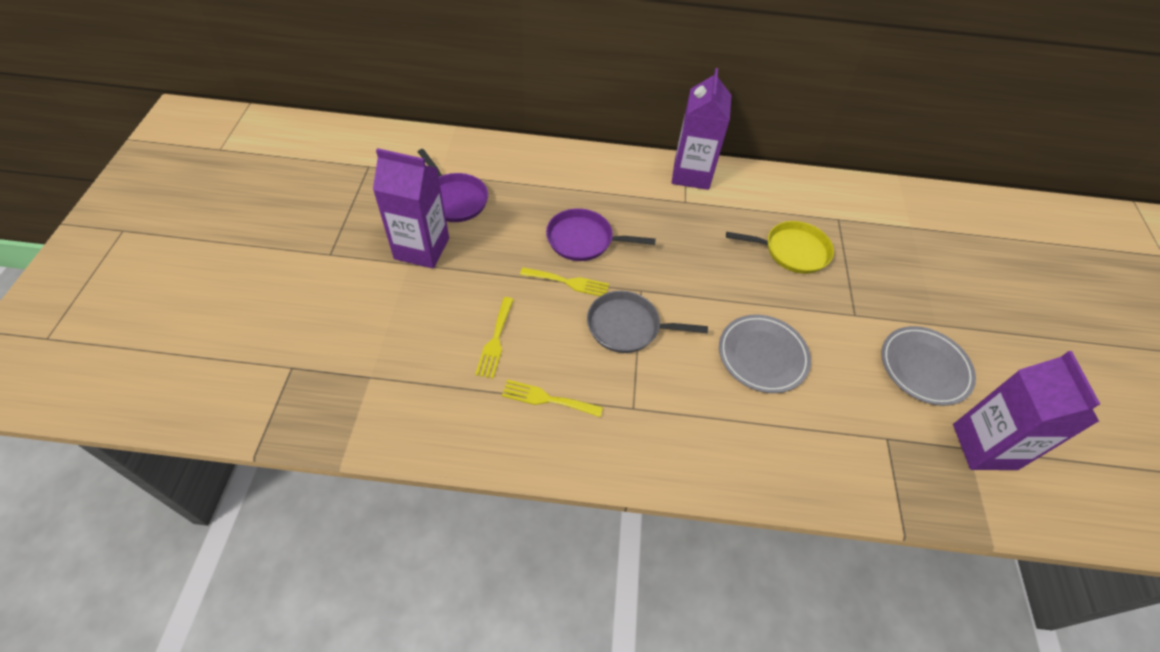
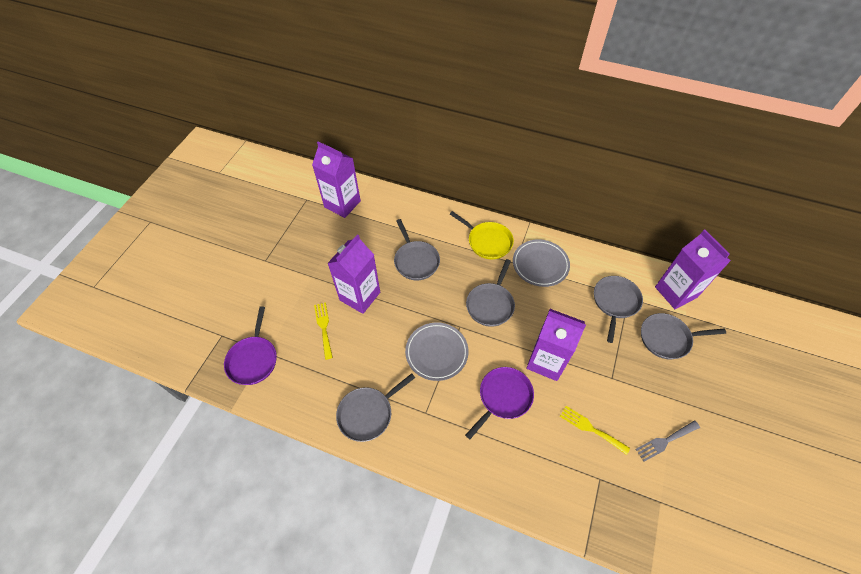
grey fork: 0 -> 1
grey pan: 1 -> 5
purple carton: 3 -> 4
yellow fork: 3 -> 2

